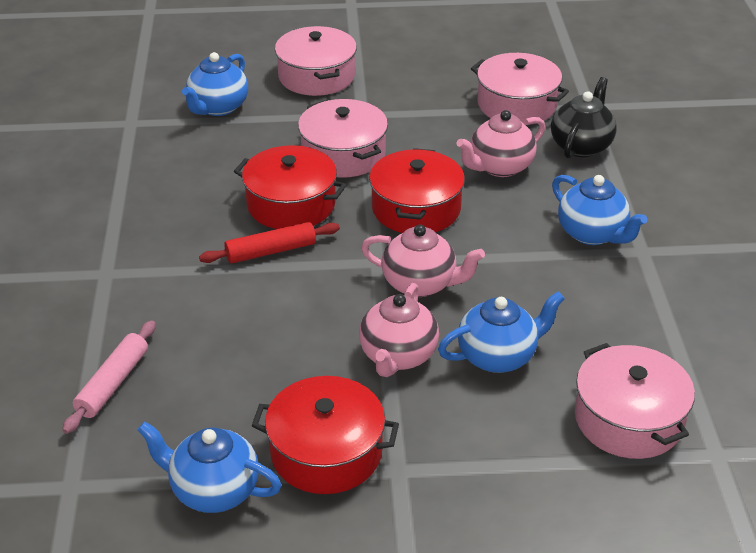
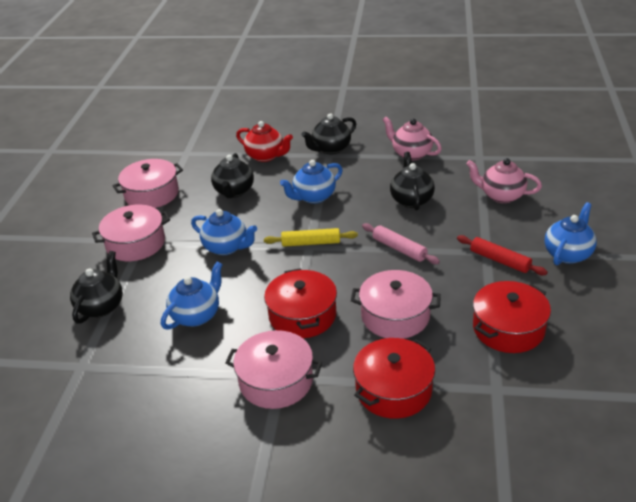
black teapot: 1 -> 4
pink teapot: 3 -> 2
red teapot: 0 -> 1
yellow rolling pin: 0 -> 1

